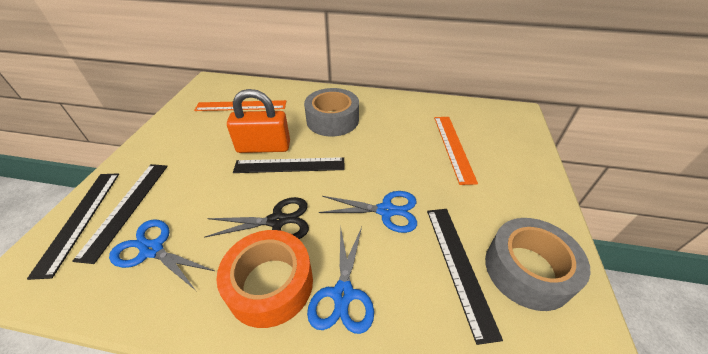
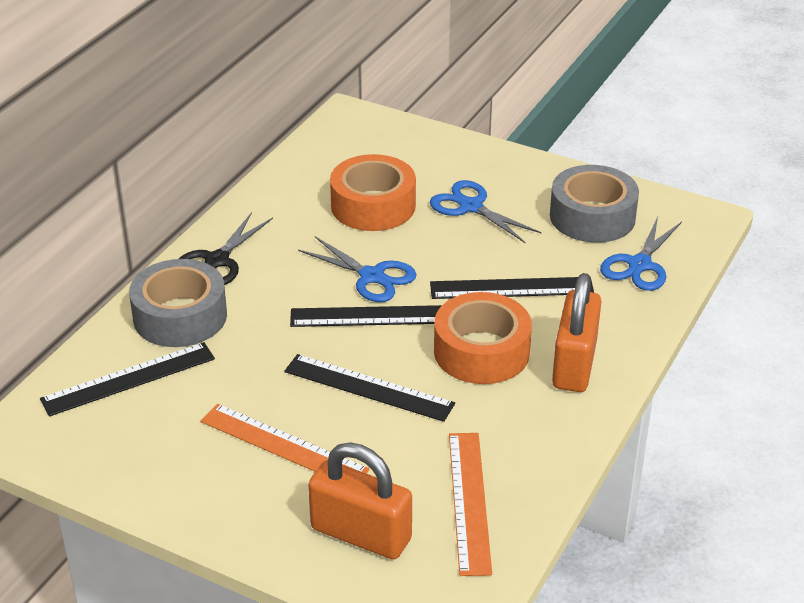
orange padlock: 1 -> 2
orange tape: 1 -> 2

